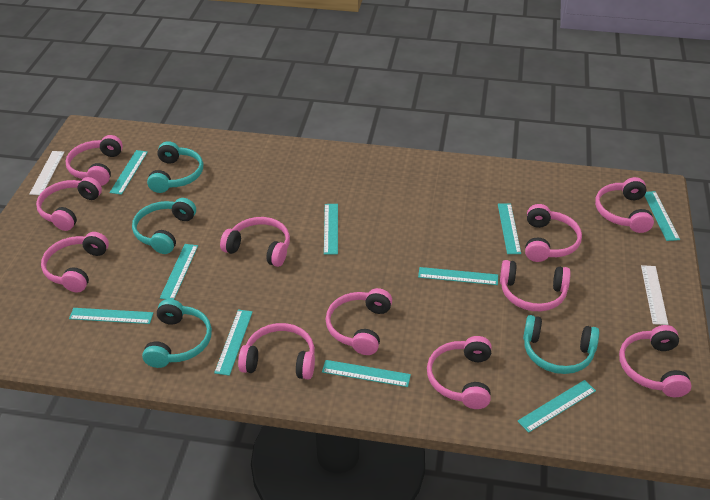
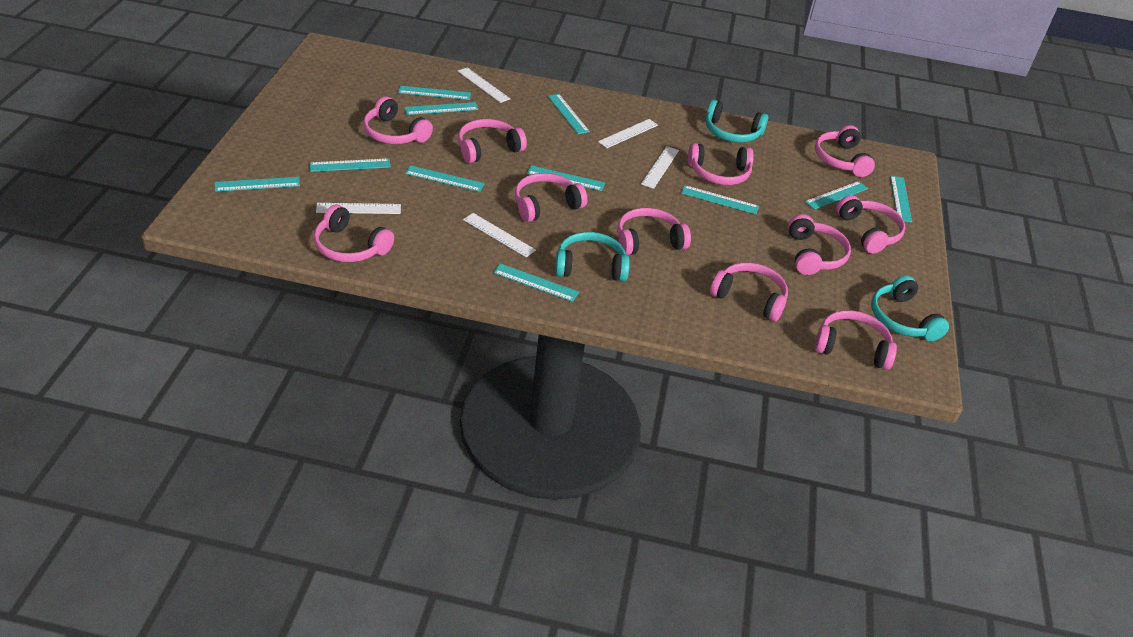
turquoise headphones: 4 -> 3
turquoise ruler: 10 -> 11
white ruler: 2 -> 5

